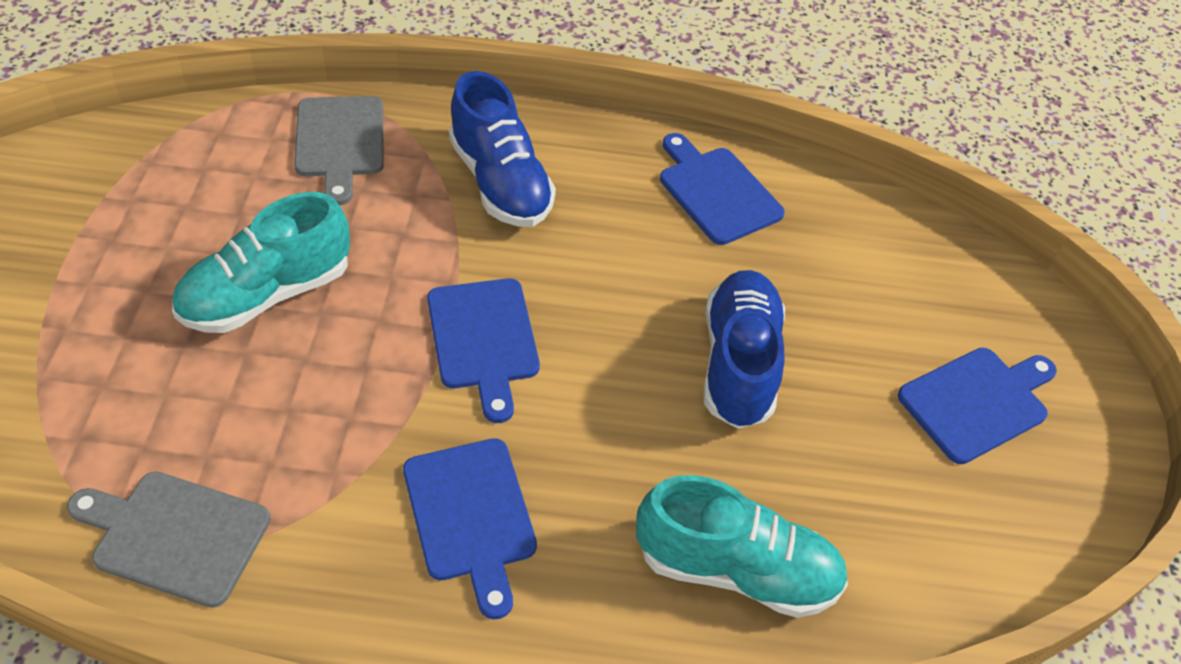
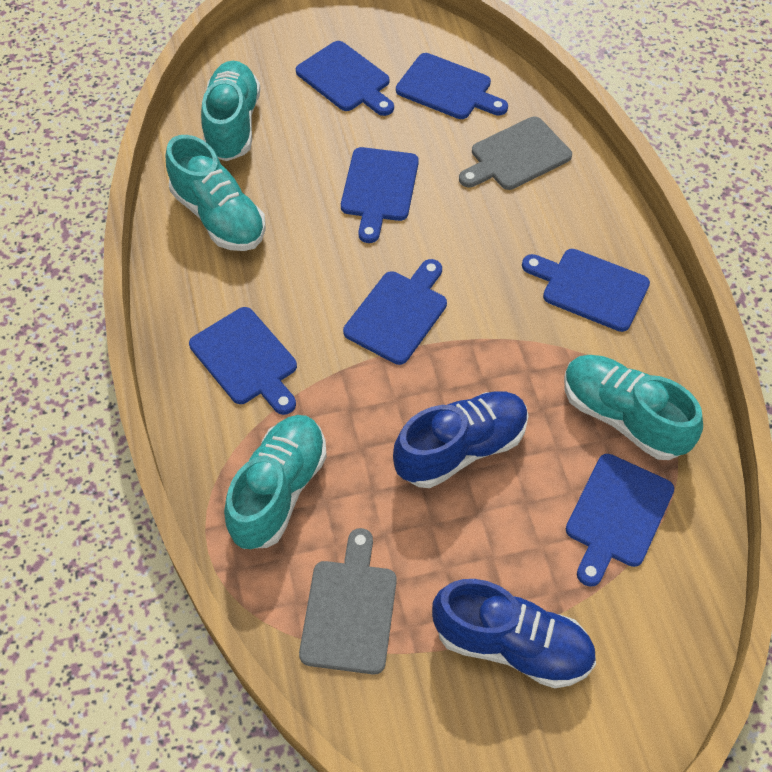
blue cutting board: 4 -> 7
turquoise shoe: 2 -> 4

